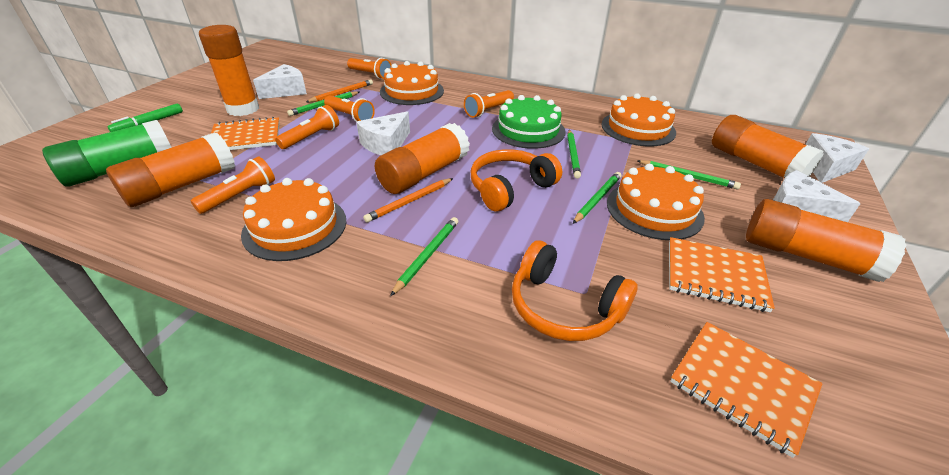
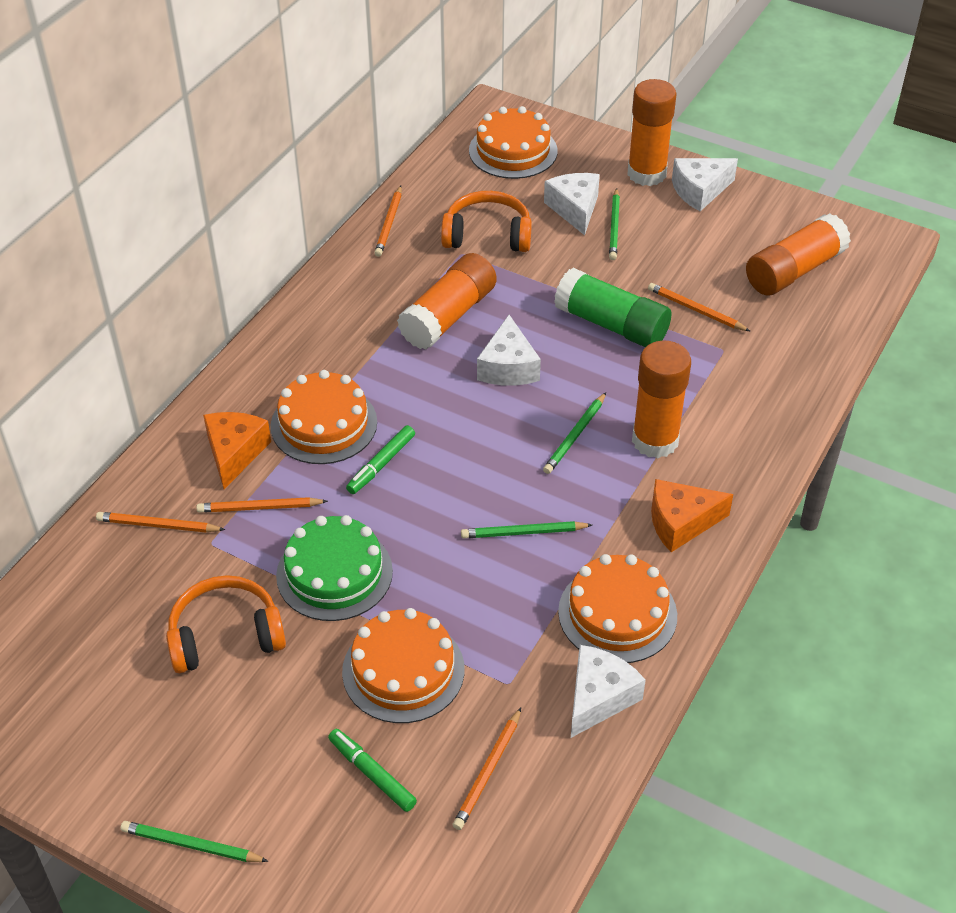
green marker: 1 -> 2
green pencil: 5 -> 4
orange cheese: 0 -> 2
orange flashlight: 5 -> 0
orange glue stick: 5 -> 4
orange notebook: 3 -> 0
orange pencil: 2 -> 5

